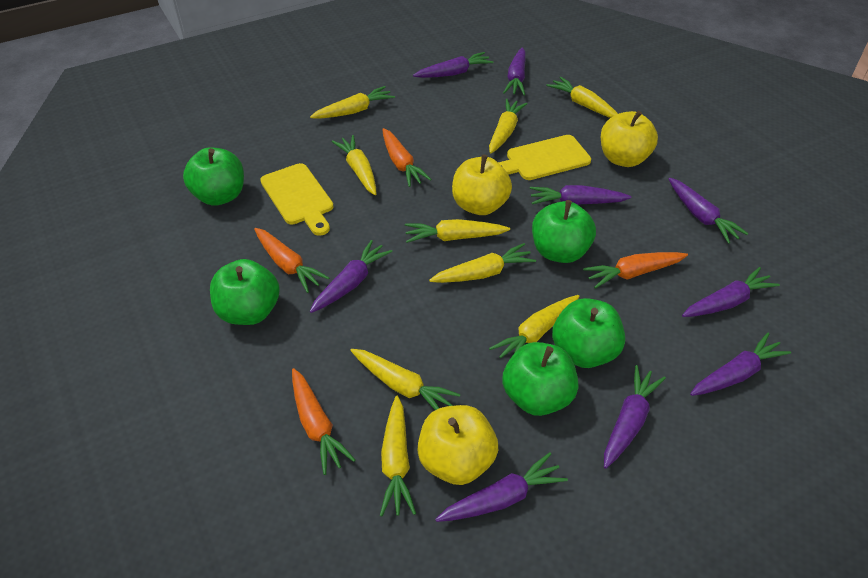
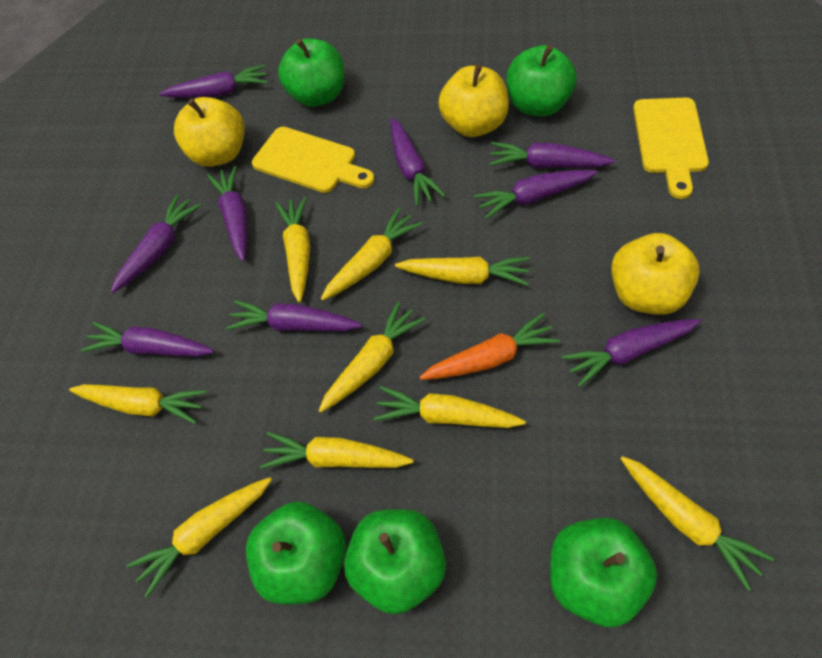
orange carrot: 4 -> 1

